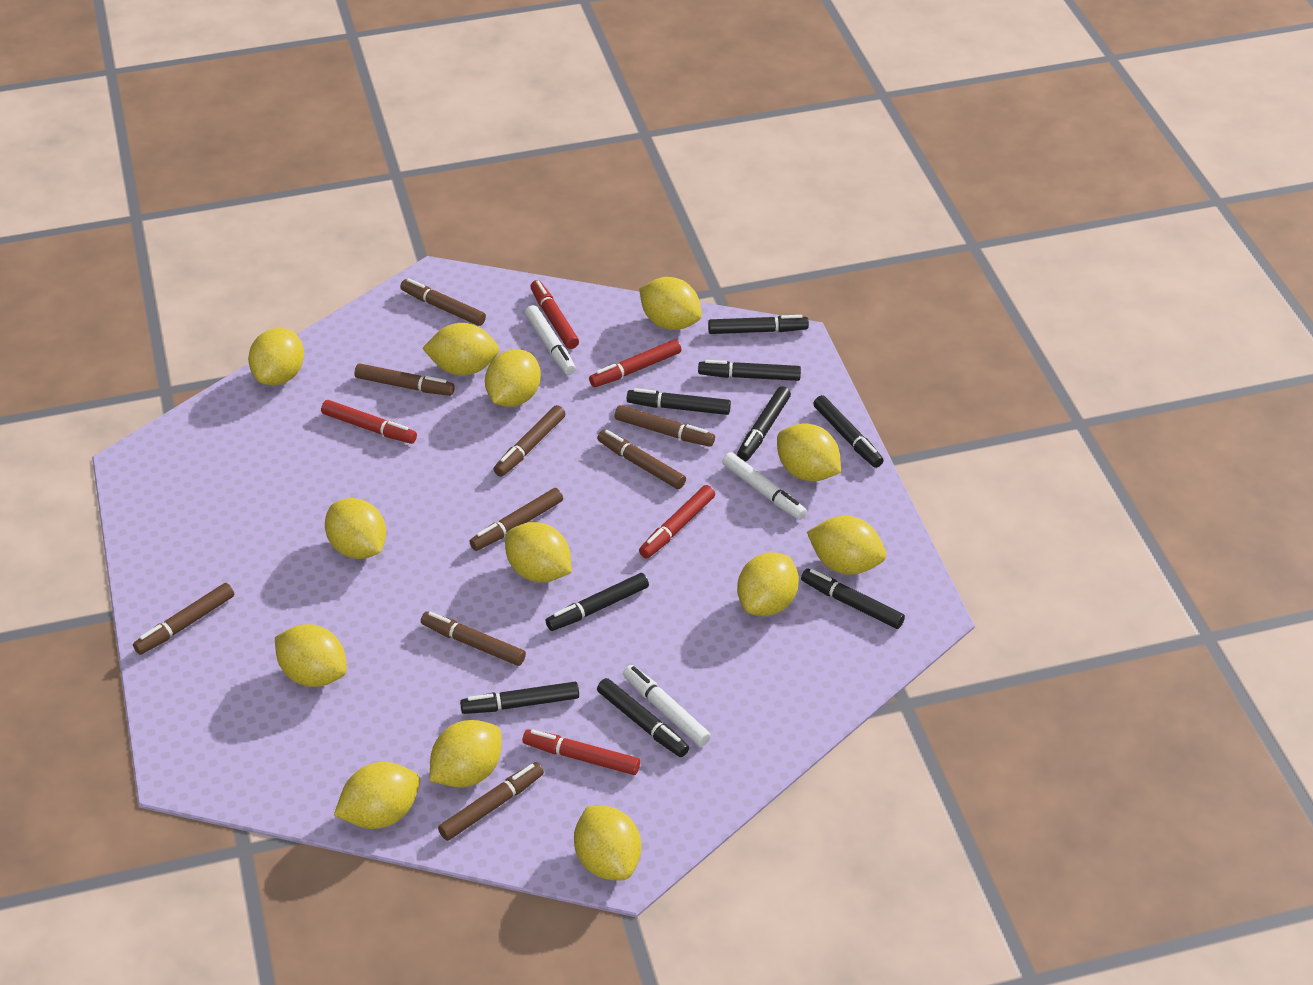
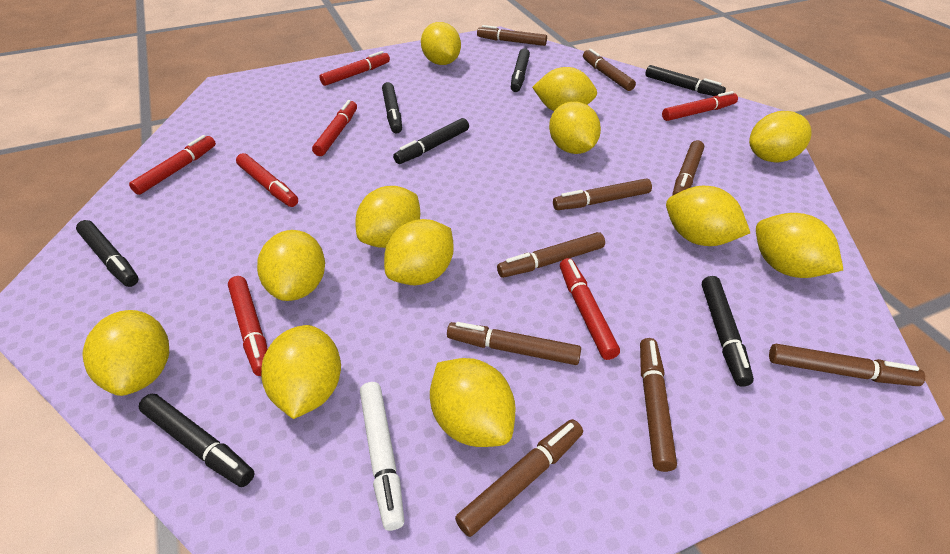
black marker: 9 -> 7
red marker: 5 -> 7
white marker: 3 -> 1
yellow lemon: 13 -> 12

